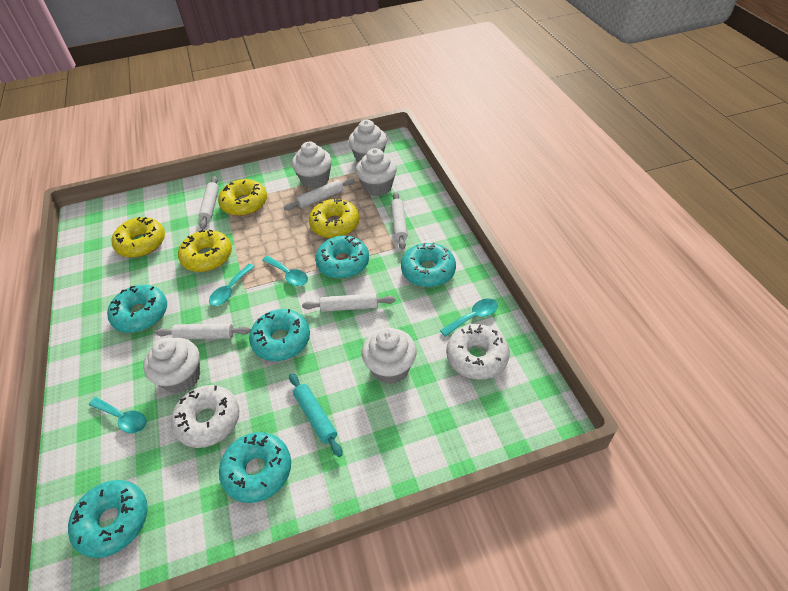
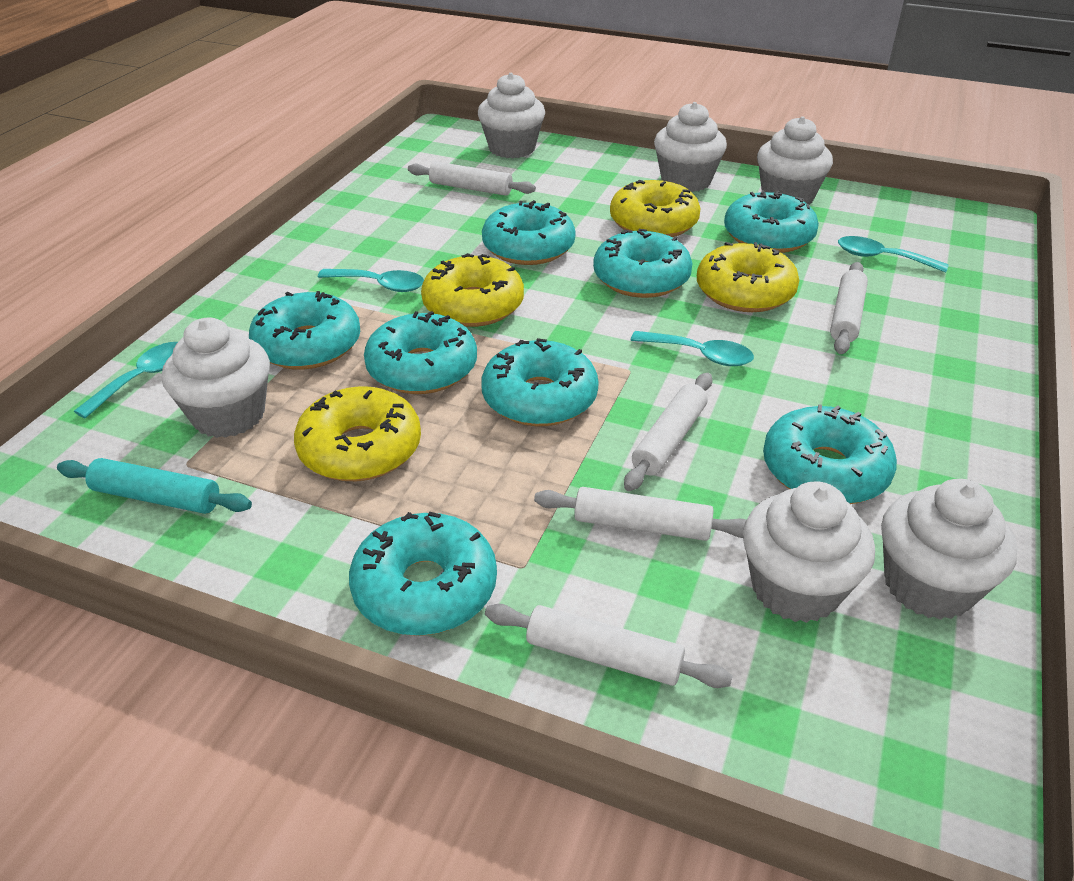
turquoise donut: 6 -> 8
white cupcake: 5 -> 6
white donut: 2 -> 0

